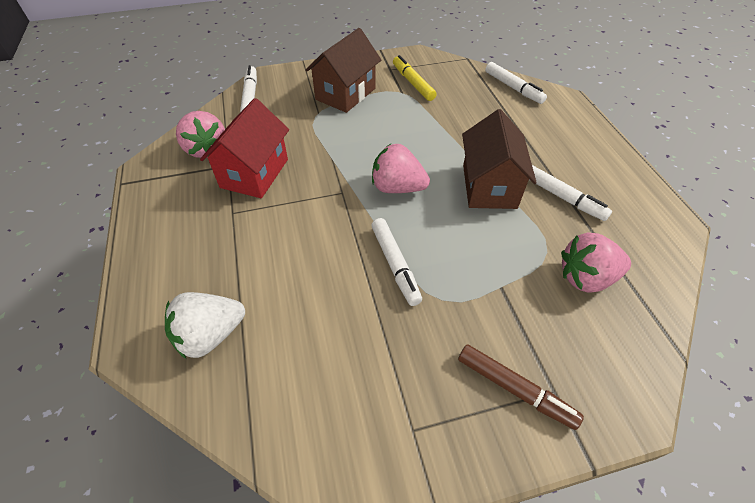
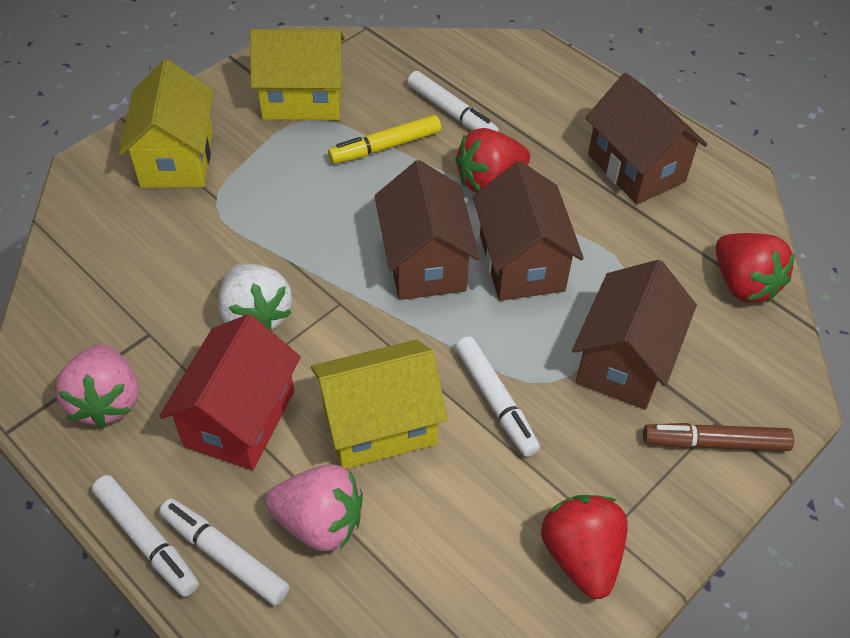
brown house: 2 -> 4
pink strawberry: 3 -> 2
red strawberry: 0 -> 3
yellow house: 0 -> 3

